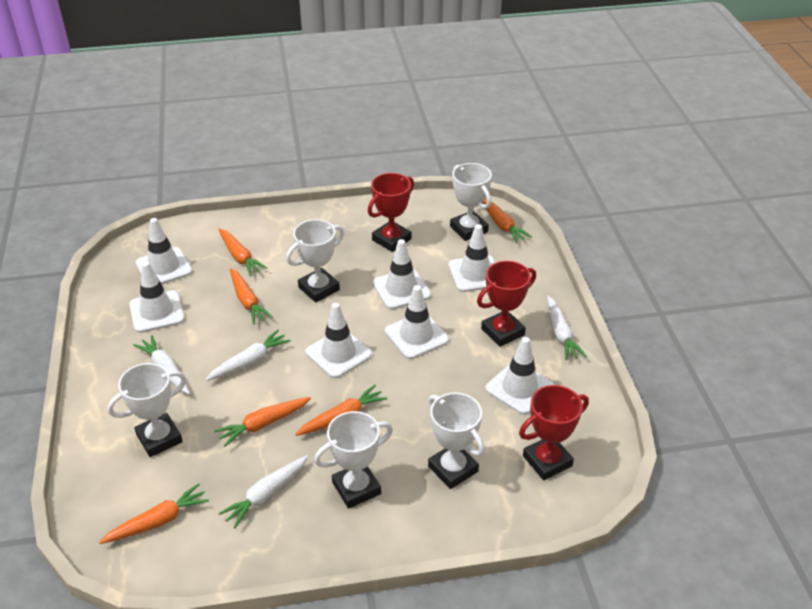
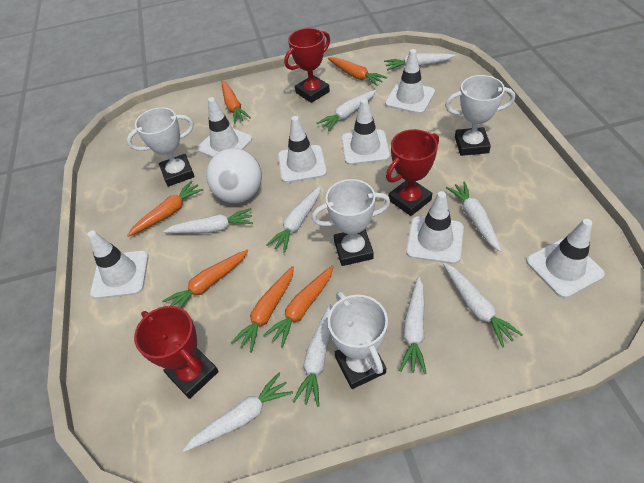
white ball: 0 -> 1
white carrot: 4 -> 9
white trophy: 5 -> 4

